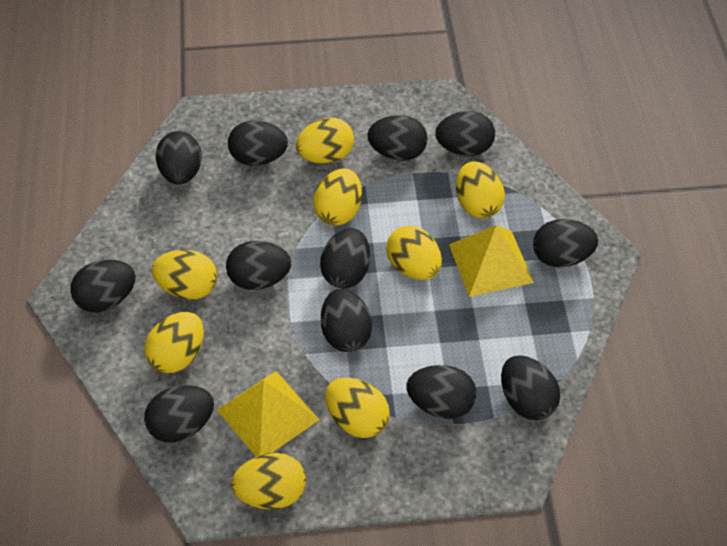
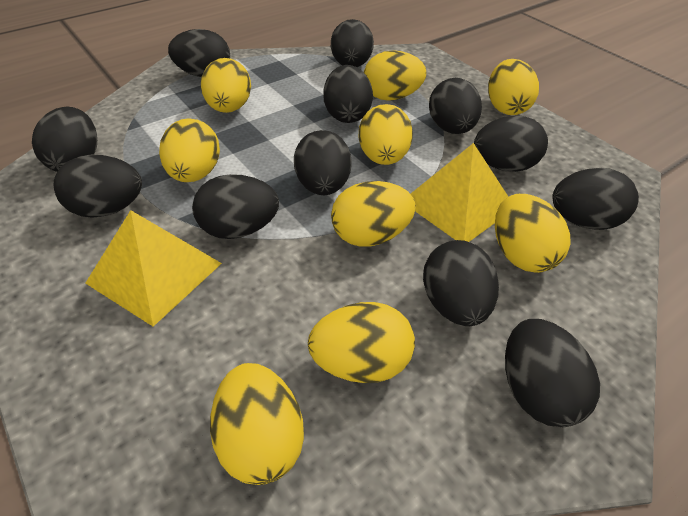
yellow egg: 8 -> 9

